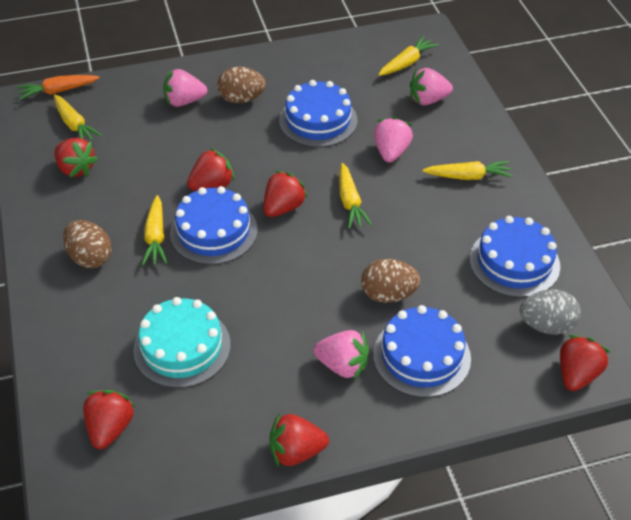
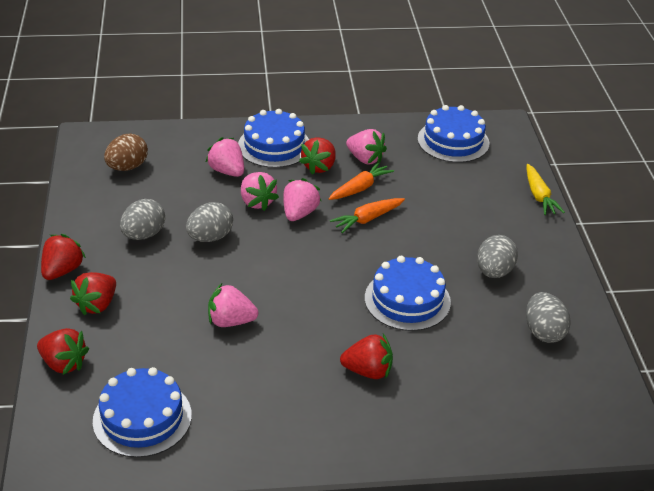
brown egg: 3 -> 1
grey egg: 1 -> 4
orange carrot: 1 -> 2
pink strawberry: 4 -> 5
red strawberry: 6 -> 5
turquoise cake: 1 -> 0
yellow carrot: 5 -> 1

